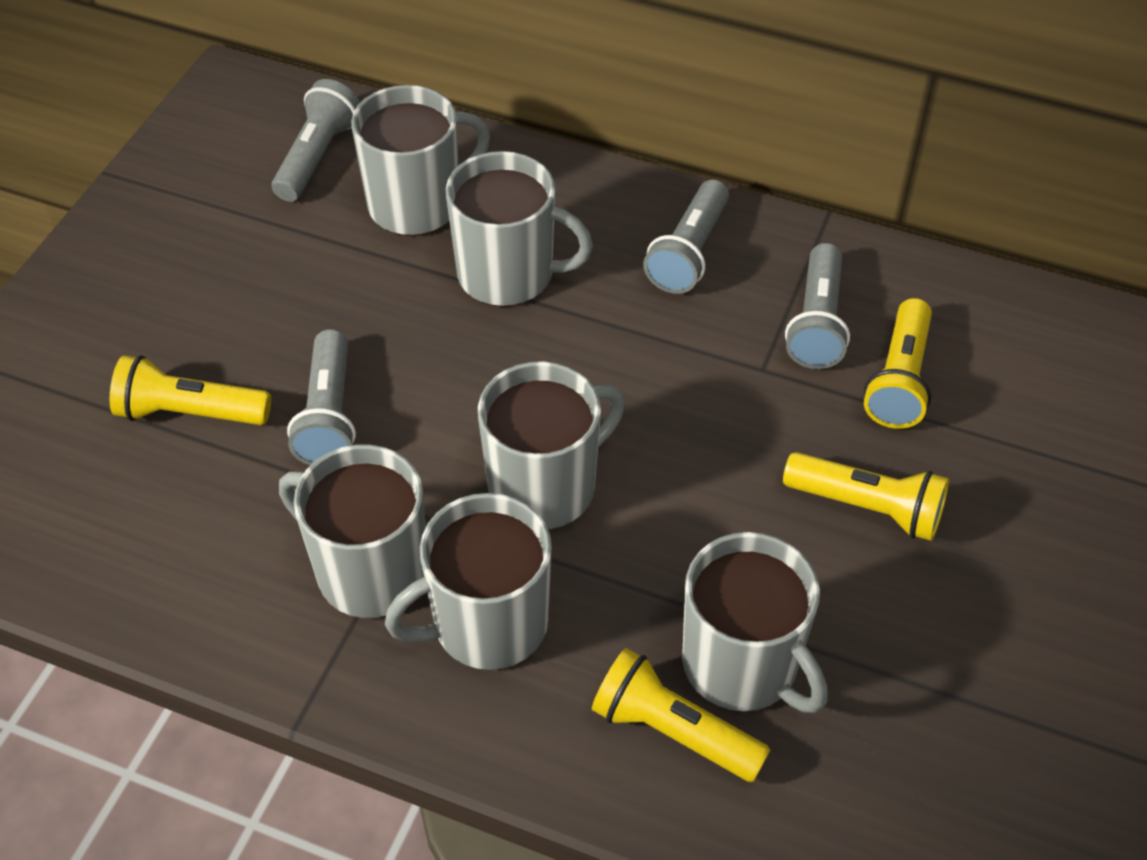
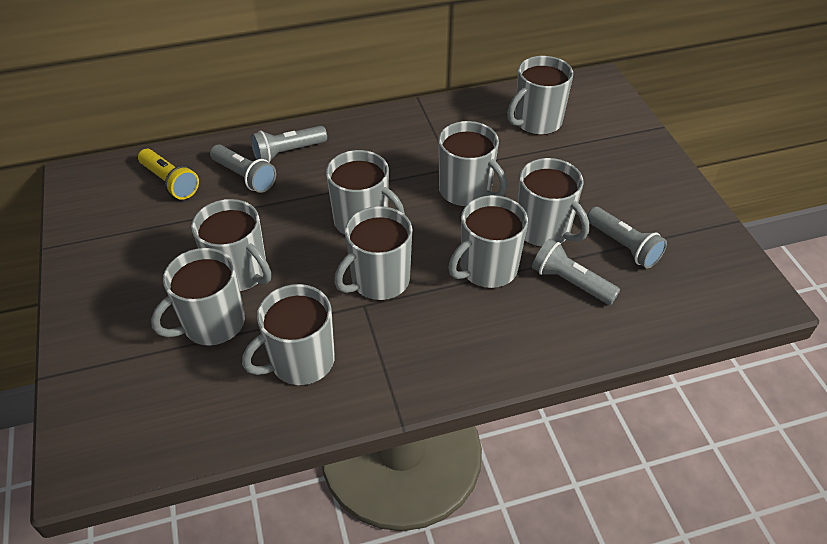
grey mug: 6 -> 9
yellow flashlight: 4 -> 1

